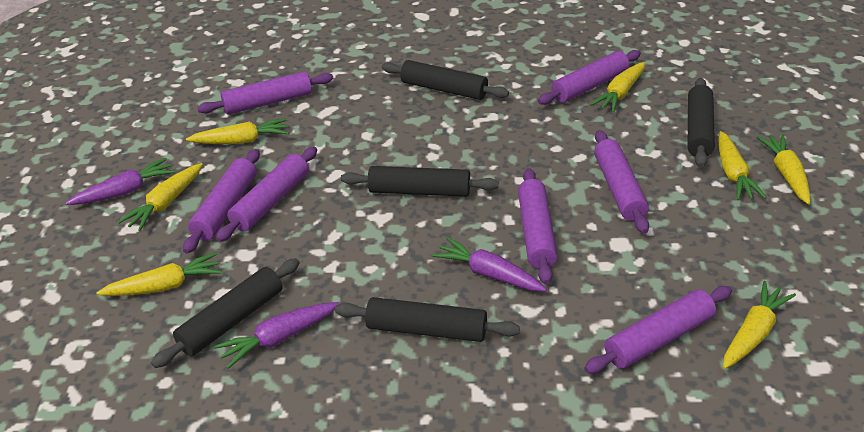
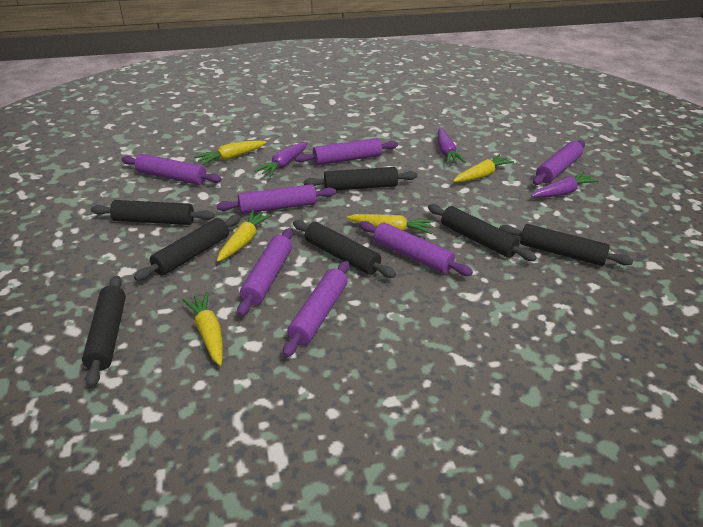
black rolling pin: 5 -> 7
yellow carrot: 7 -> 5

